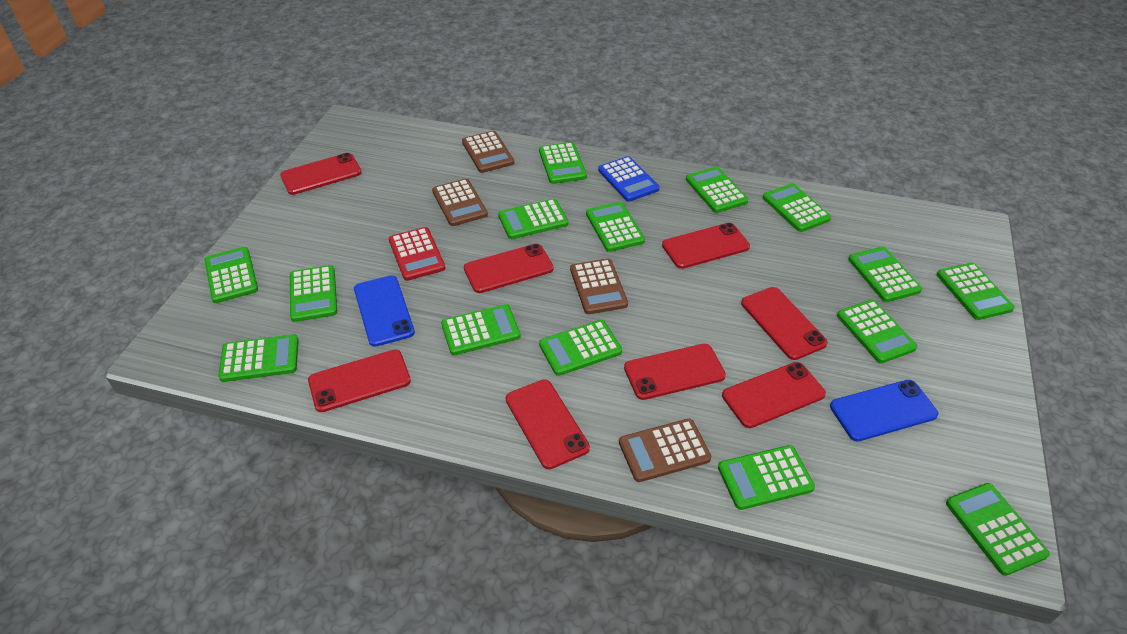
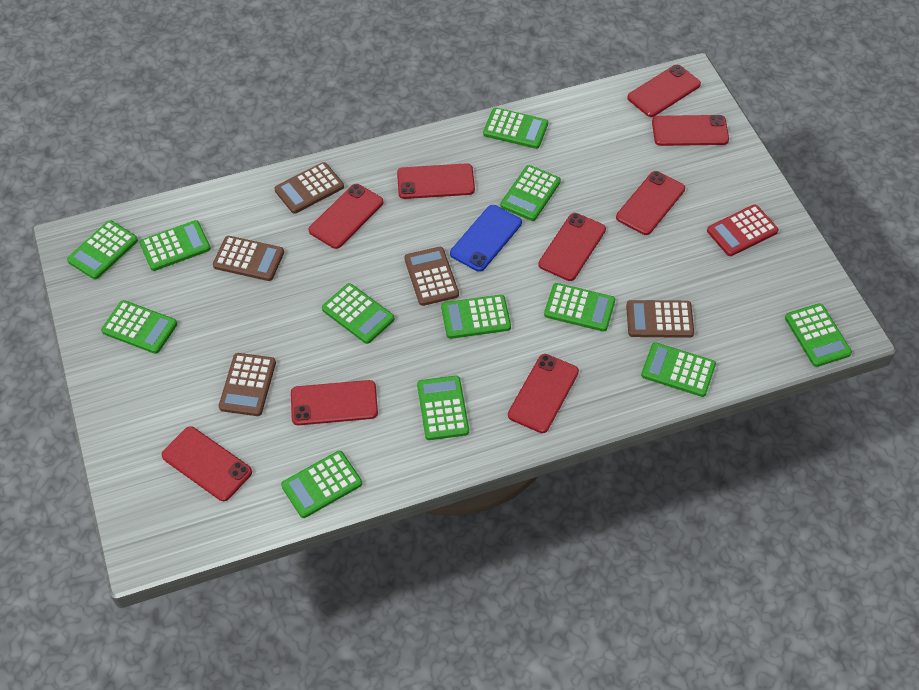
blue calculator: 1 -> 0
blue phone: 2 -> 1
brown calculator: 4 -> 5
green calculator: 15 -> 12
red phone: 8 -> 9

